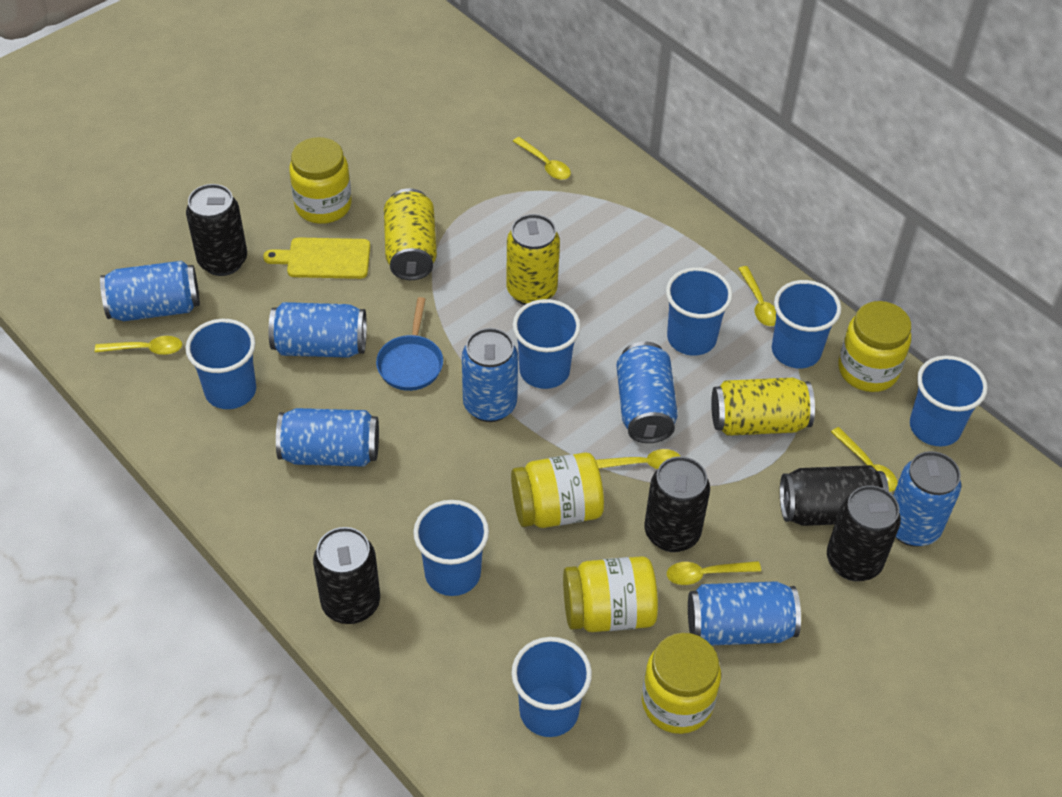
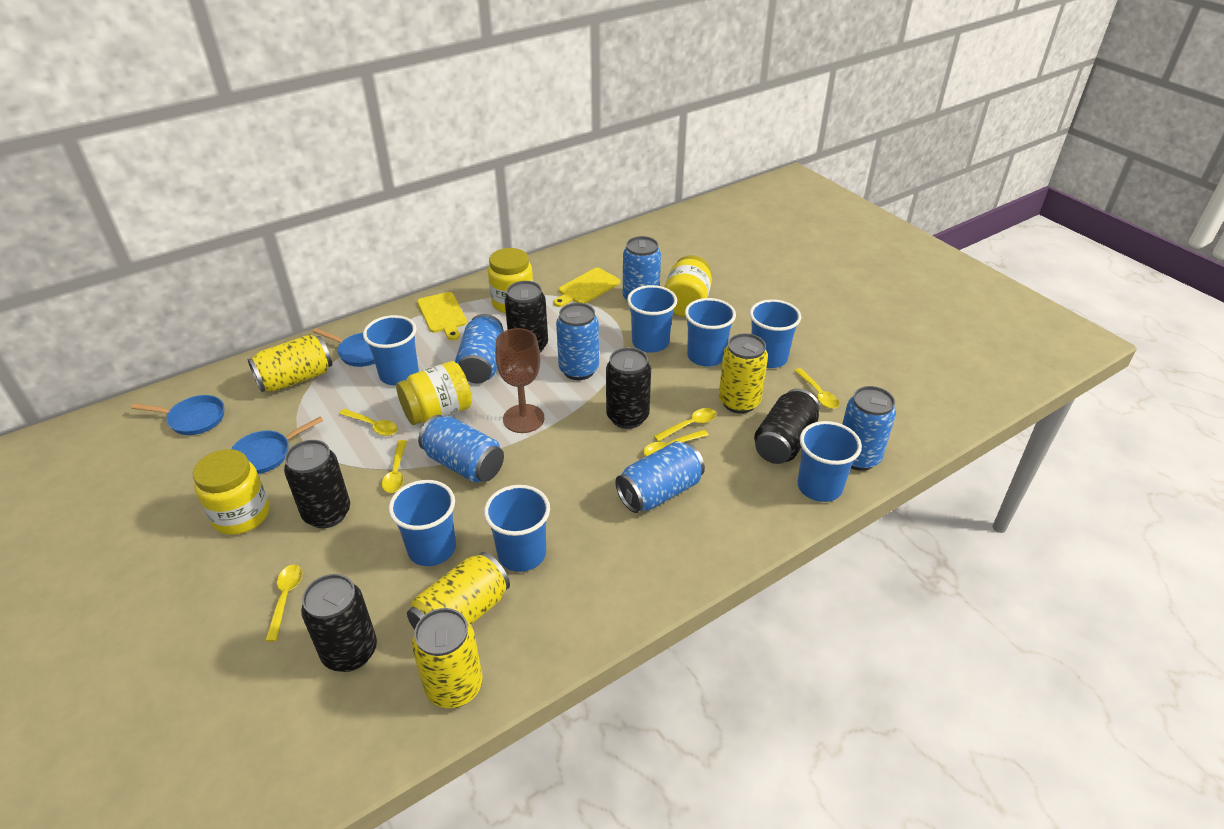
blue can: 7 -> 6
blue pan: 1 -> 3
brown goblet: 0 -> 1
yellow can: 3 -> 4
yellow cutting board: 1 -> 2
yellow jar: 5 -> 4

